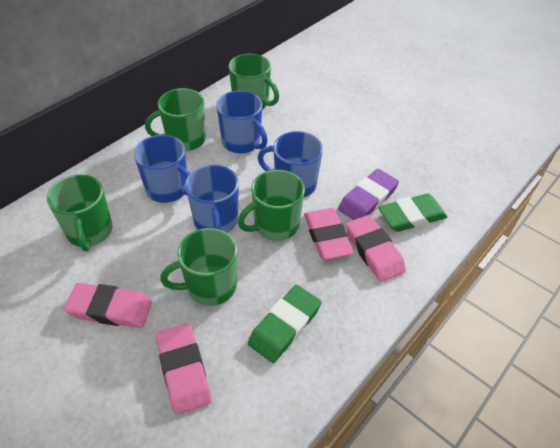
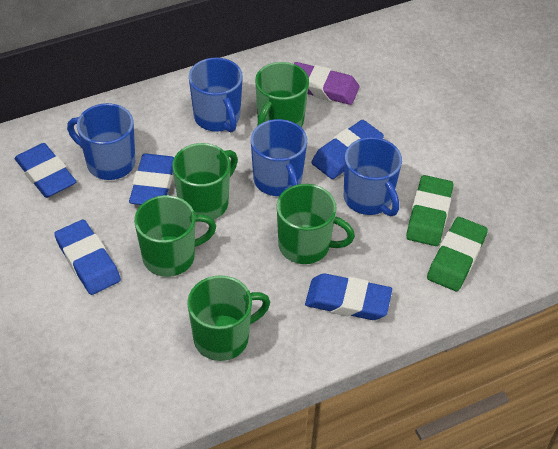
blue eraser: 0 -> 5
pink eraser: 4 -> 0

